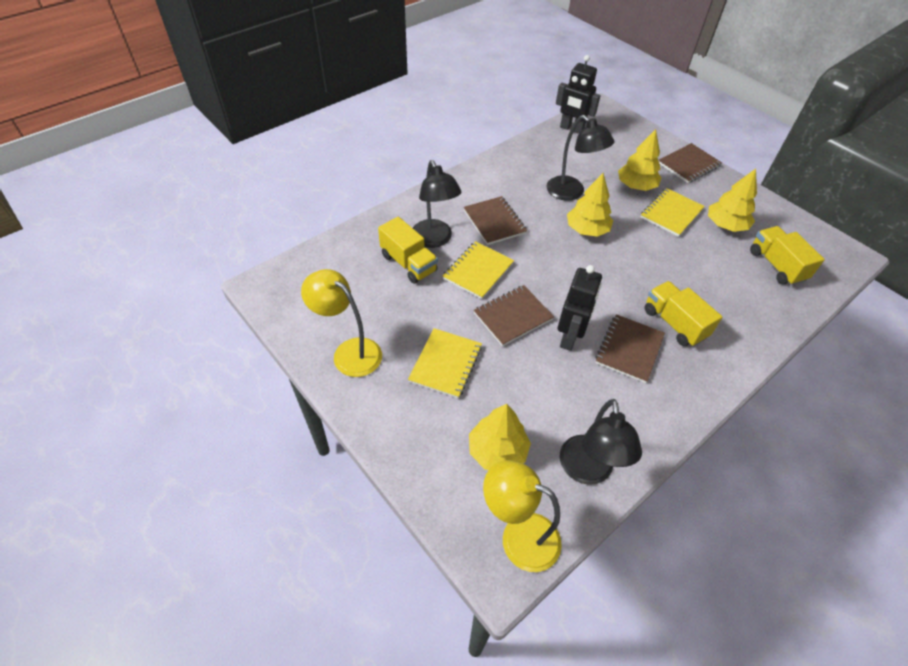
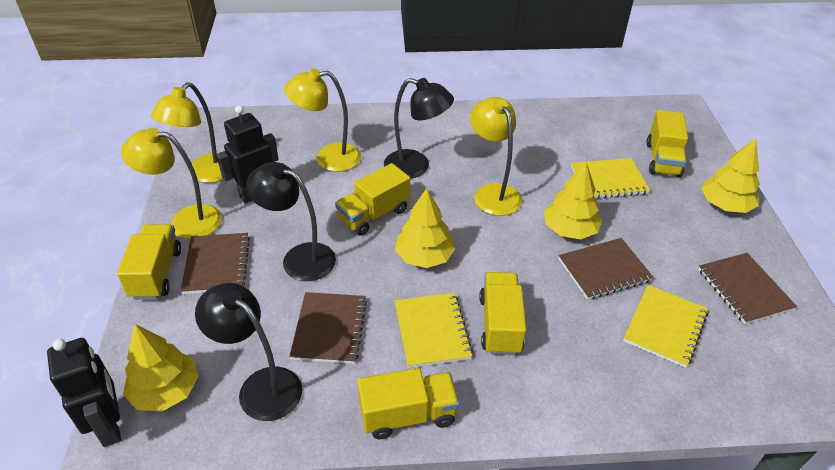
yellow lamp: 2 -> 4
yellow truck: 3 -> 5

